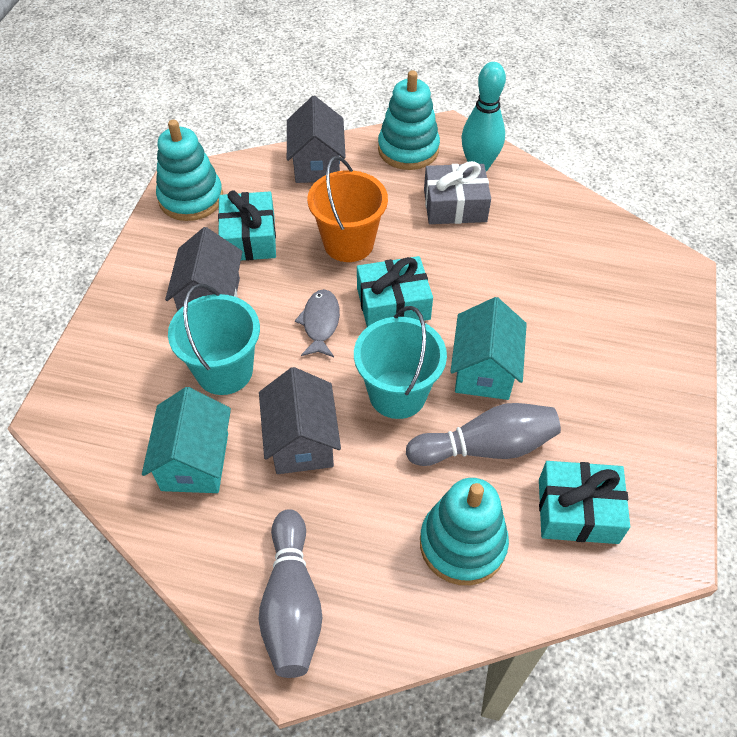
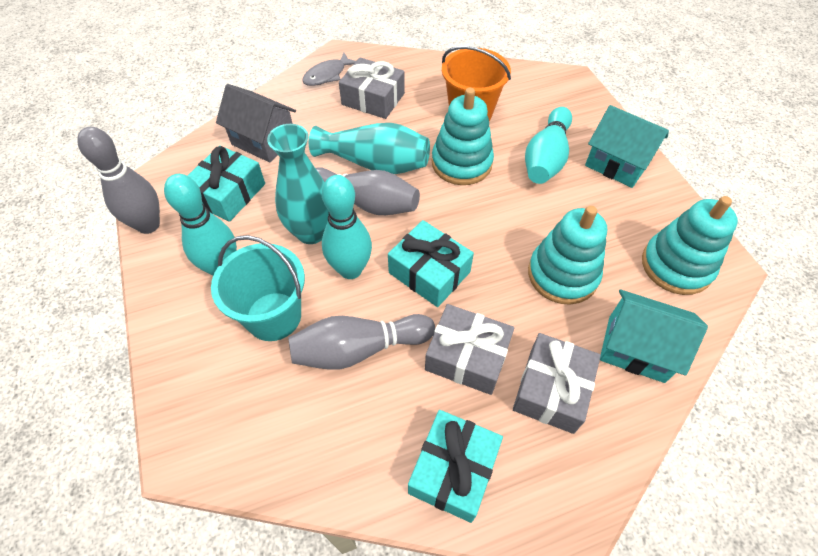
grey bowling pin: 2 -> 3
grey gift: 1 -> 3
grey house: 3 -> 1
turquoise bowling pin: 1 -> 3
turquoise bucket: 2 -> 1
turquoise vase: 0 -> 2

